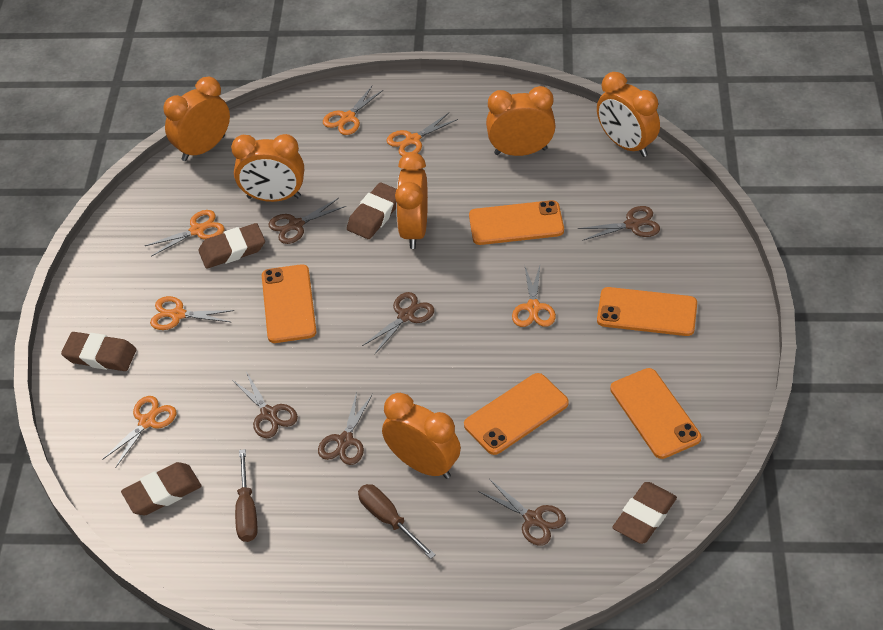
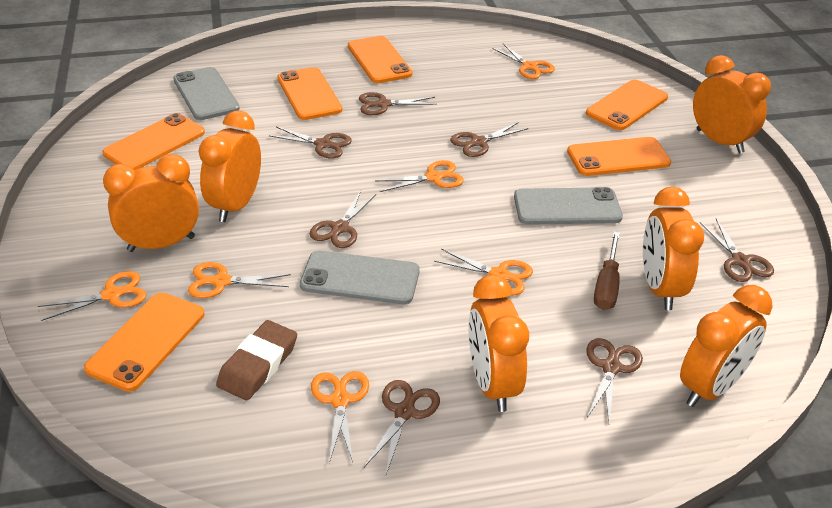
brown eraser: 5 -> 1
brown scissors: 6 -> 7
brown screwdriver: 2 -> 1
grey phone: 0 -> 3
orange phone: 5 -> 6

